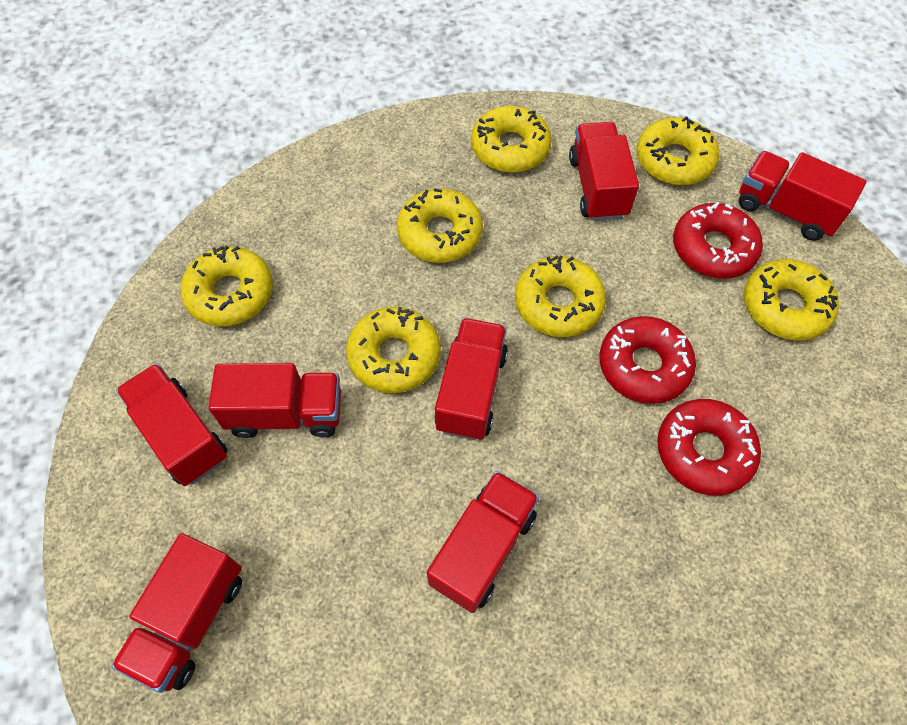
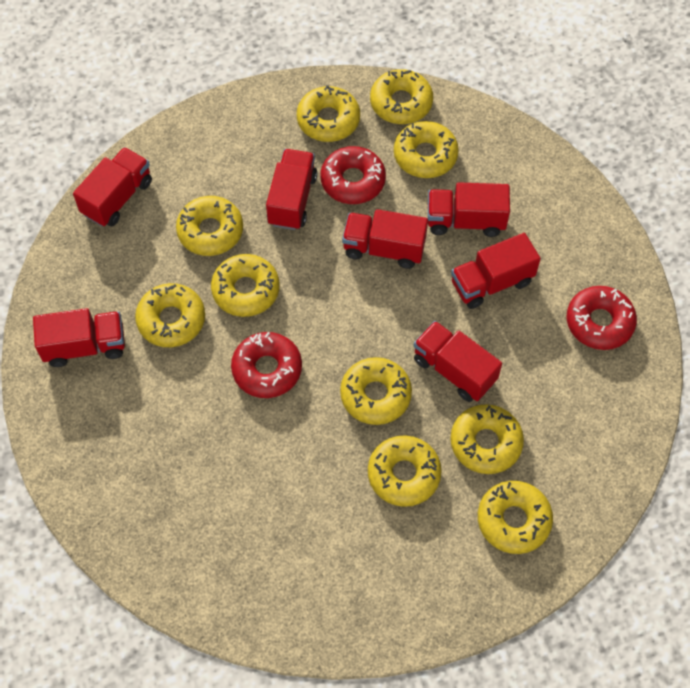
yellow donut: 7 -> 10

